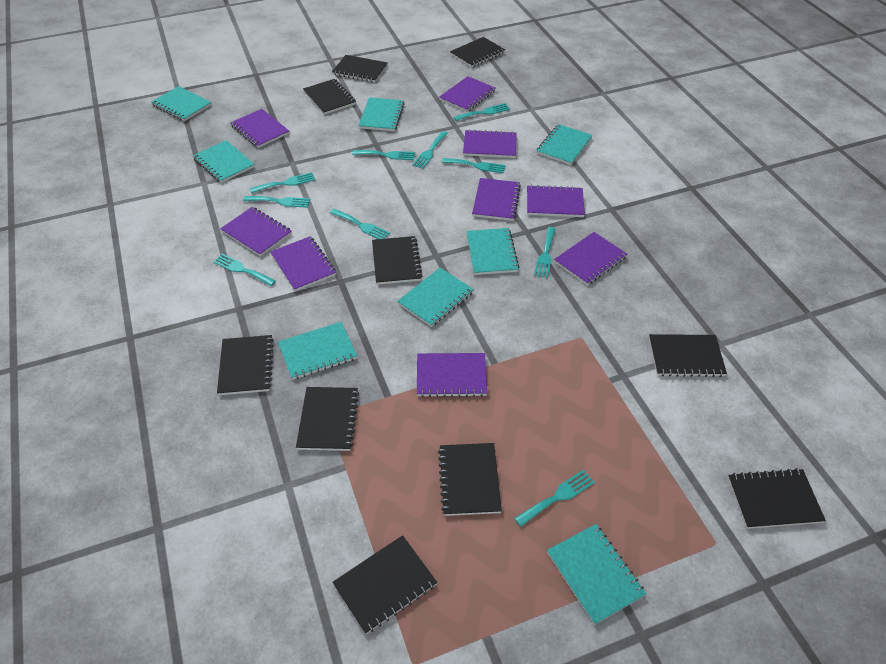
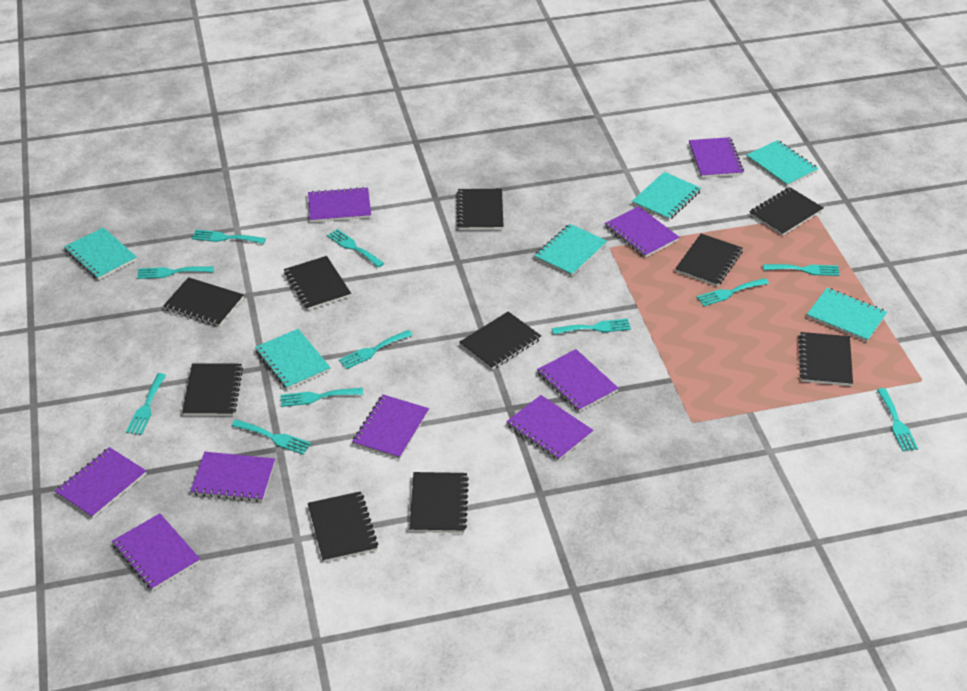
turquoise fork: 10 -> 11
turquoise notebook: 8 -> 6

